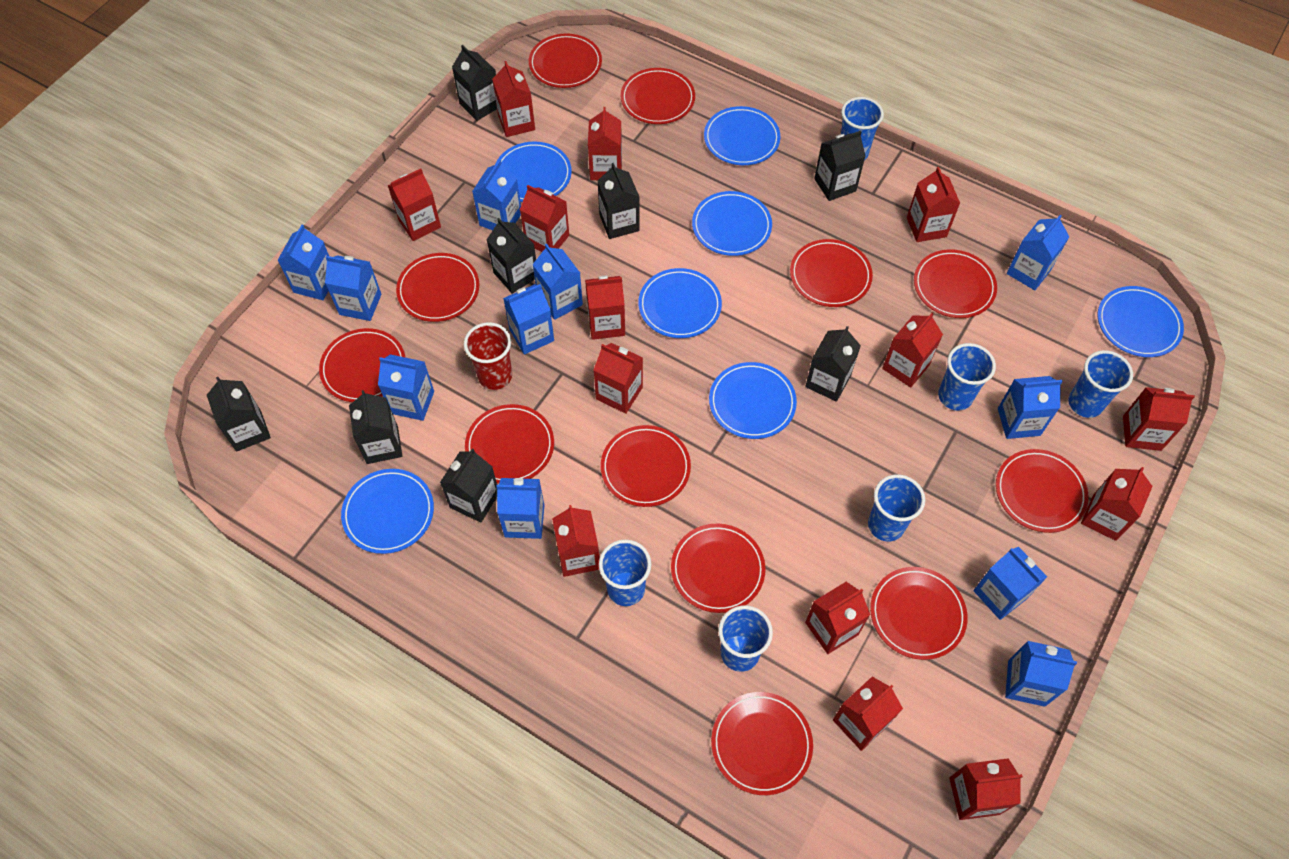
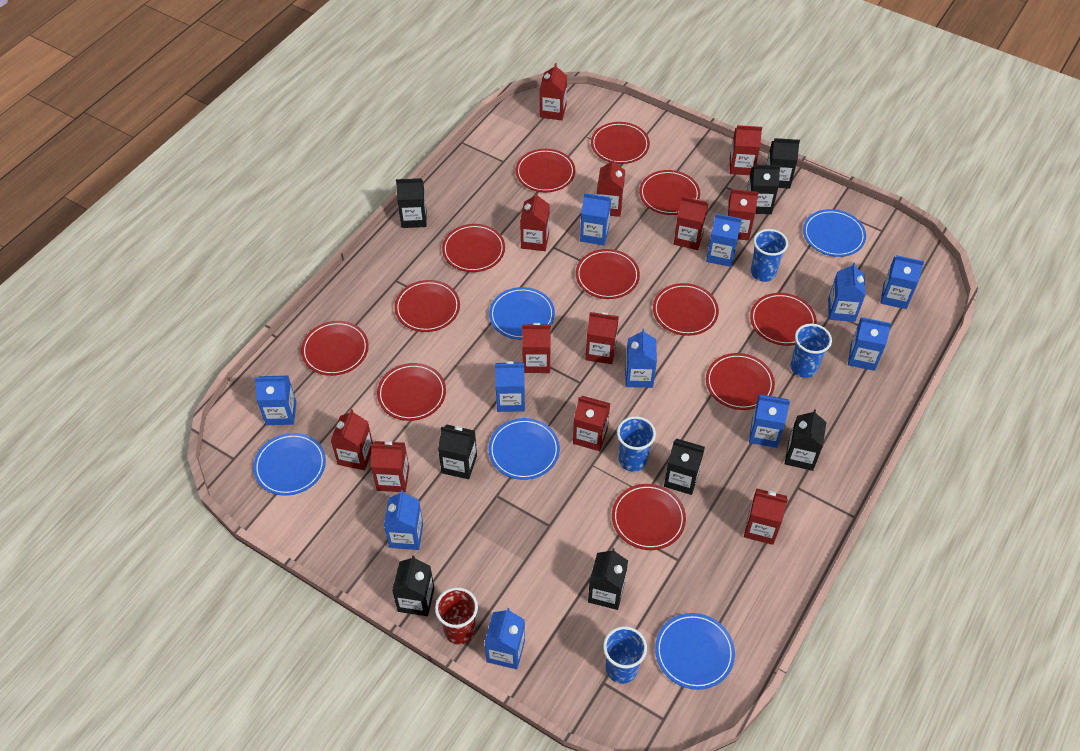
blue cup: 6 -> 4
blue plate: 7 -> 5
red carton: 14 -> 12

